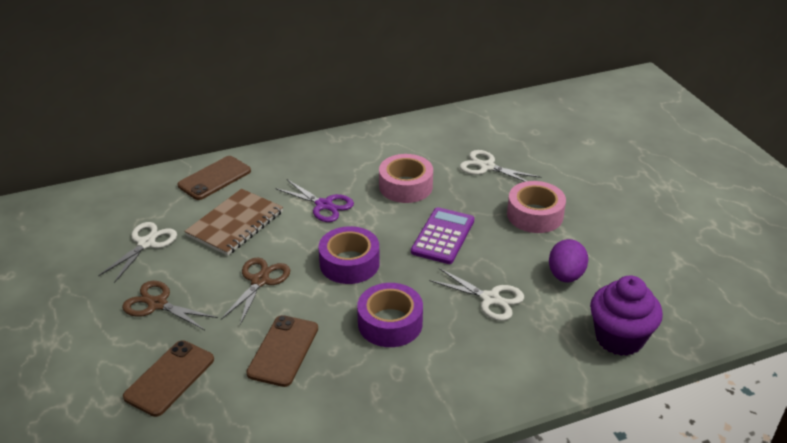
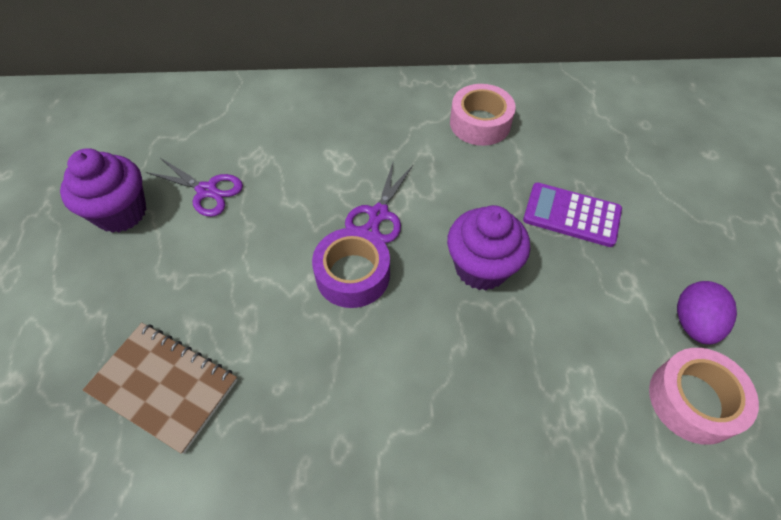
brown phone: 3 -> 0
brown scissors: 2 -> 0
purple cupcake: 1 -> 2
purple scissors: 1 -> 2
purple tape: 2 -> 1
white scissors: 3 -> 0

